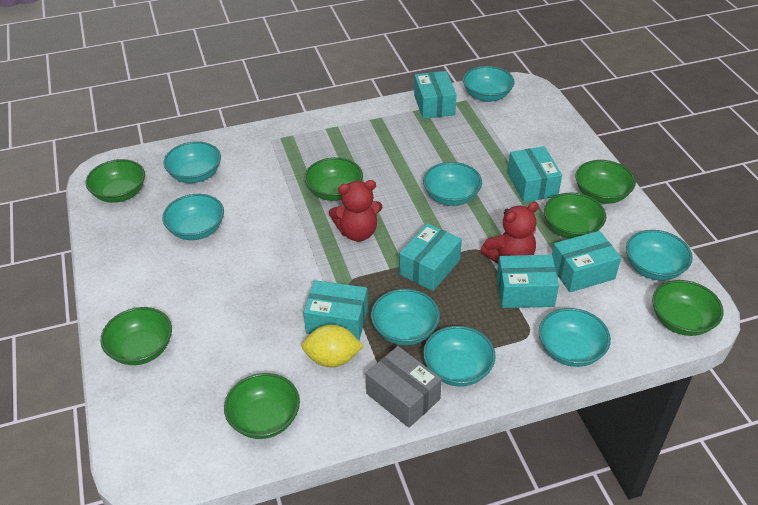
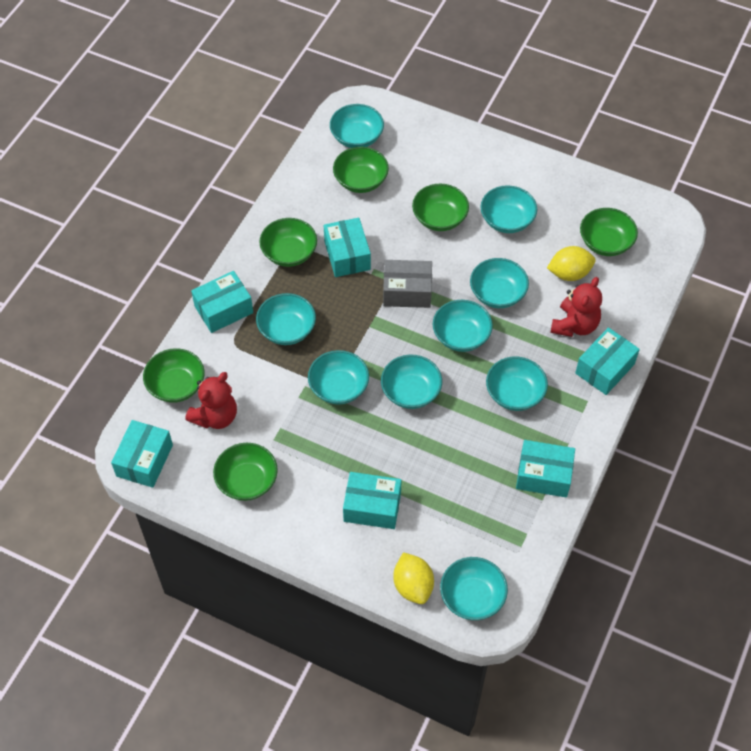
green bowl: 7 -> 6
turquoise bowl: 8 -> 9
yellow lemon: 1 -> 2

